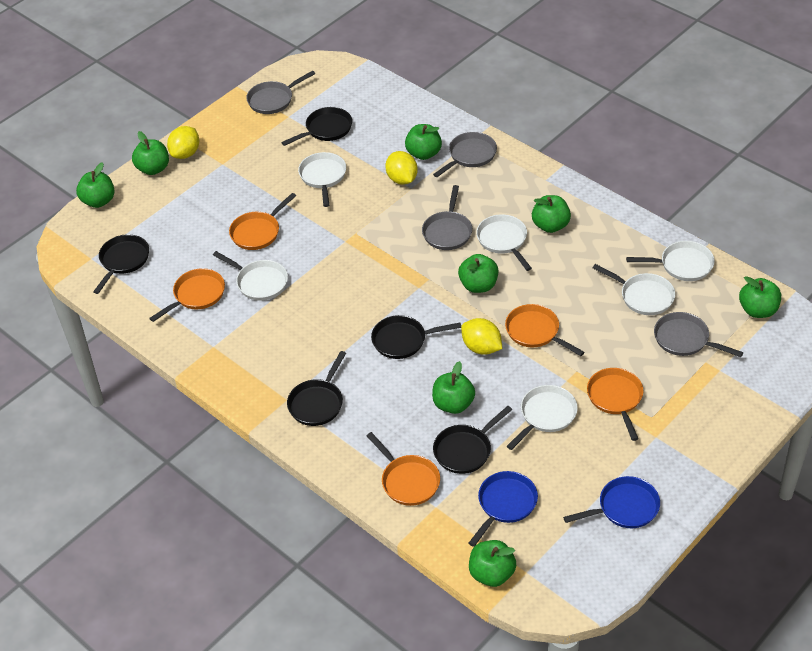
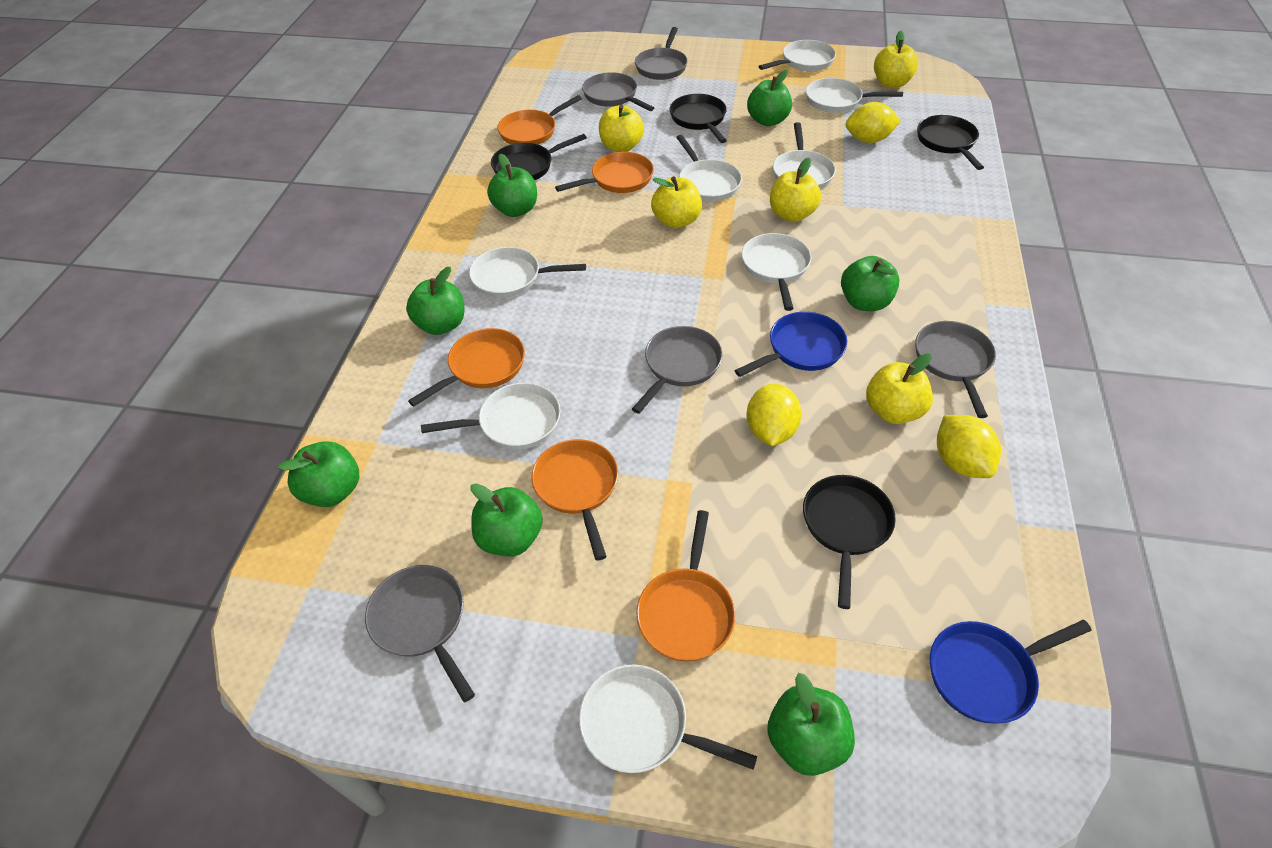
black pan: 5 -> 4
green apple: 8 -> 7
grey pan: 4 -> 5
white pan: 6 -> 8
yellow apple: 0 -> 5

